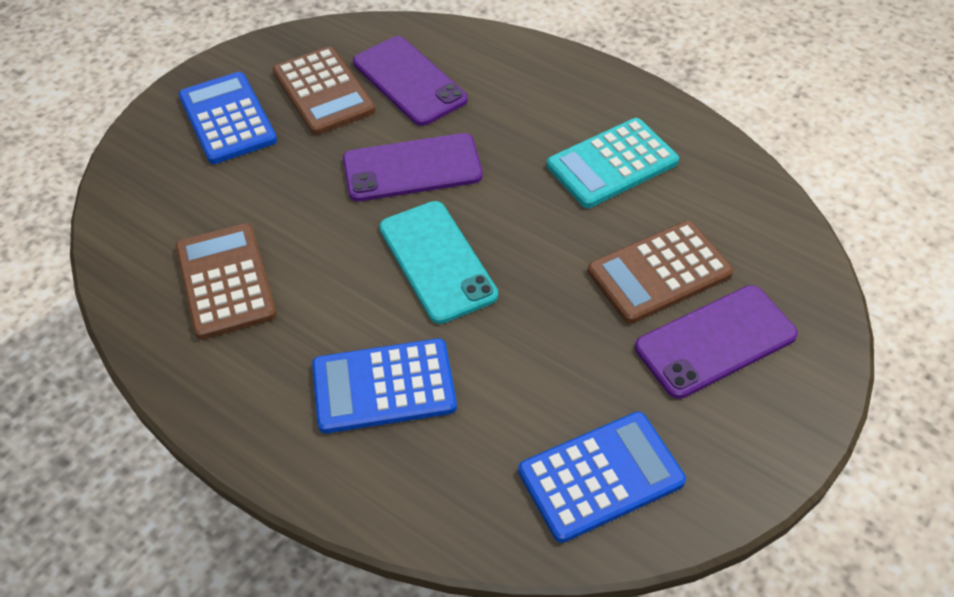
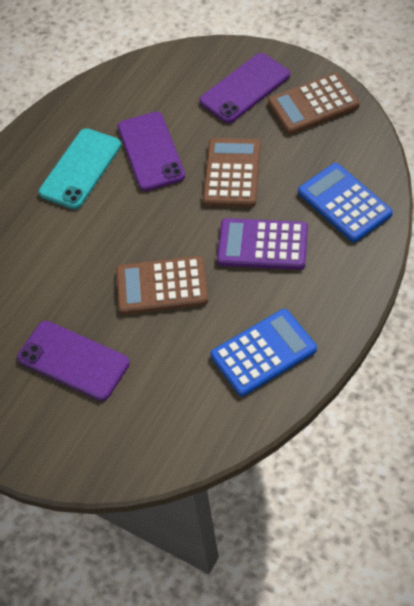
blue calculator: 3 -> 2
purple calculator: 0 -> 1
turquoise calculator: 1 -> 0

